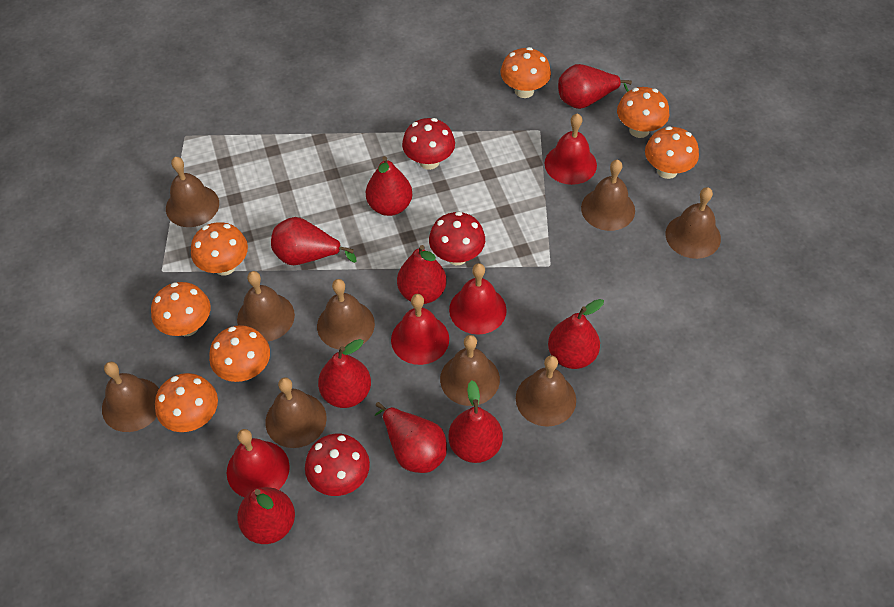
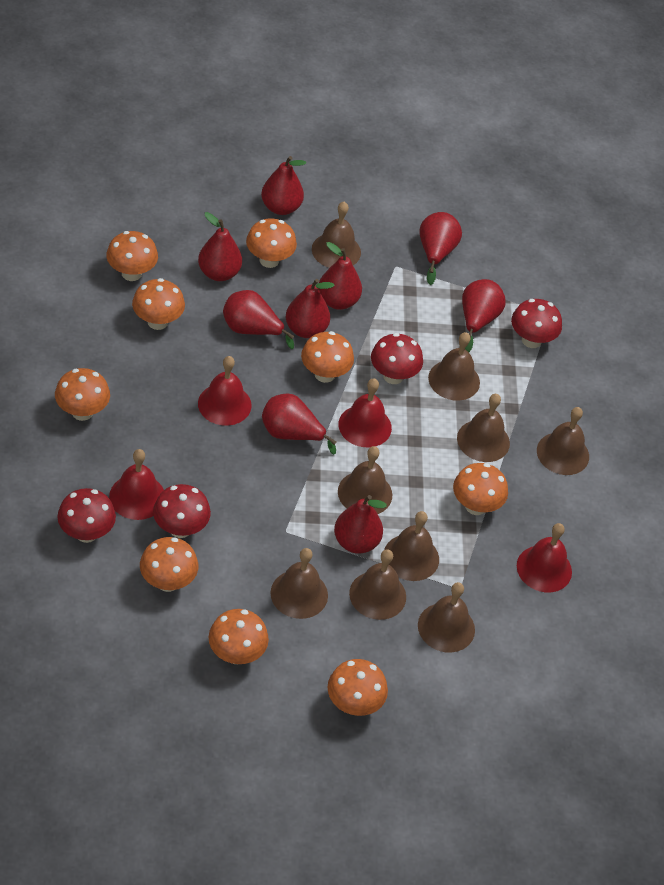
orange mushroom: 7 -> 9
red mushroom: 3 -> 4

